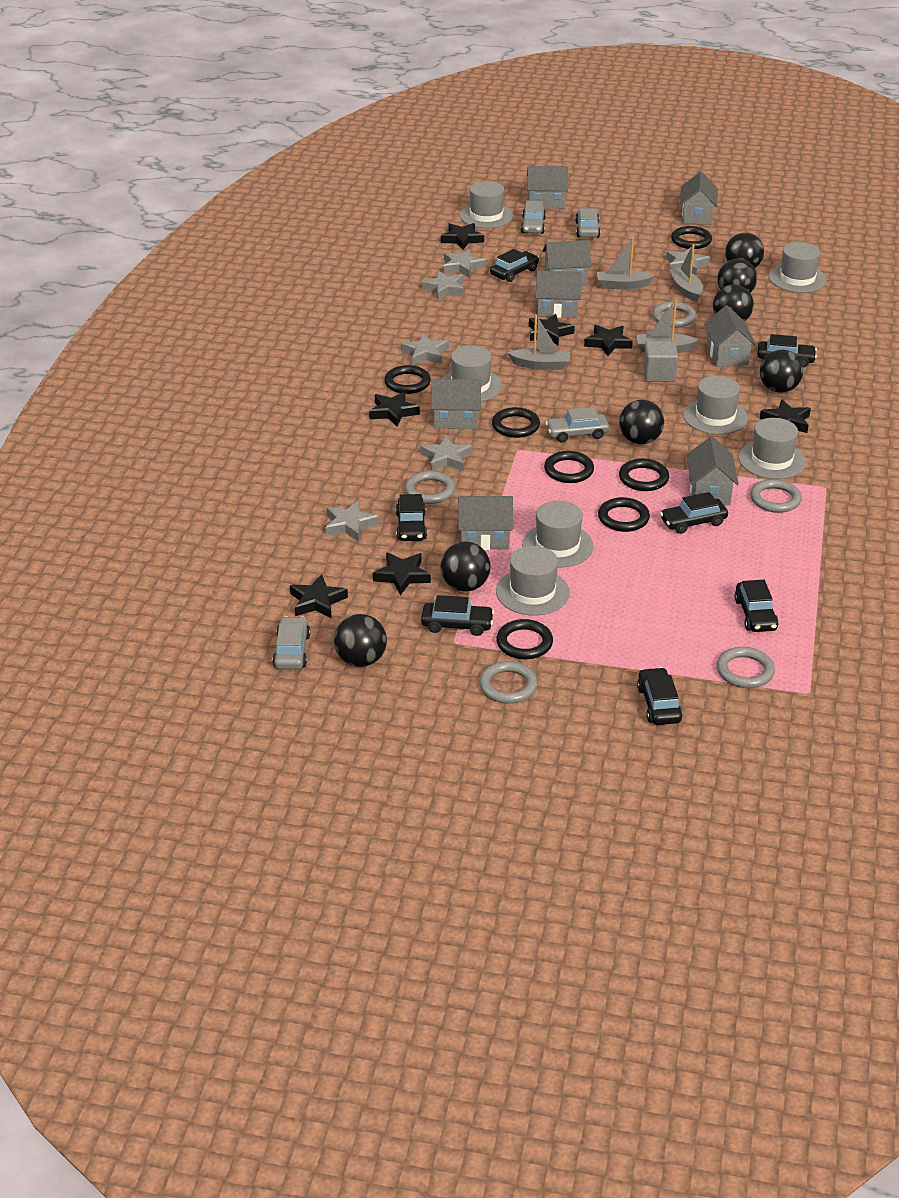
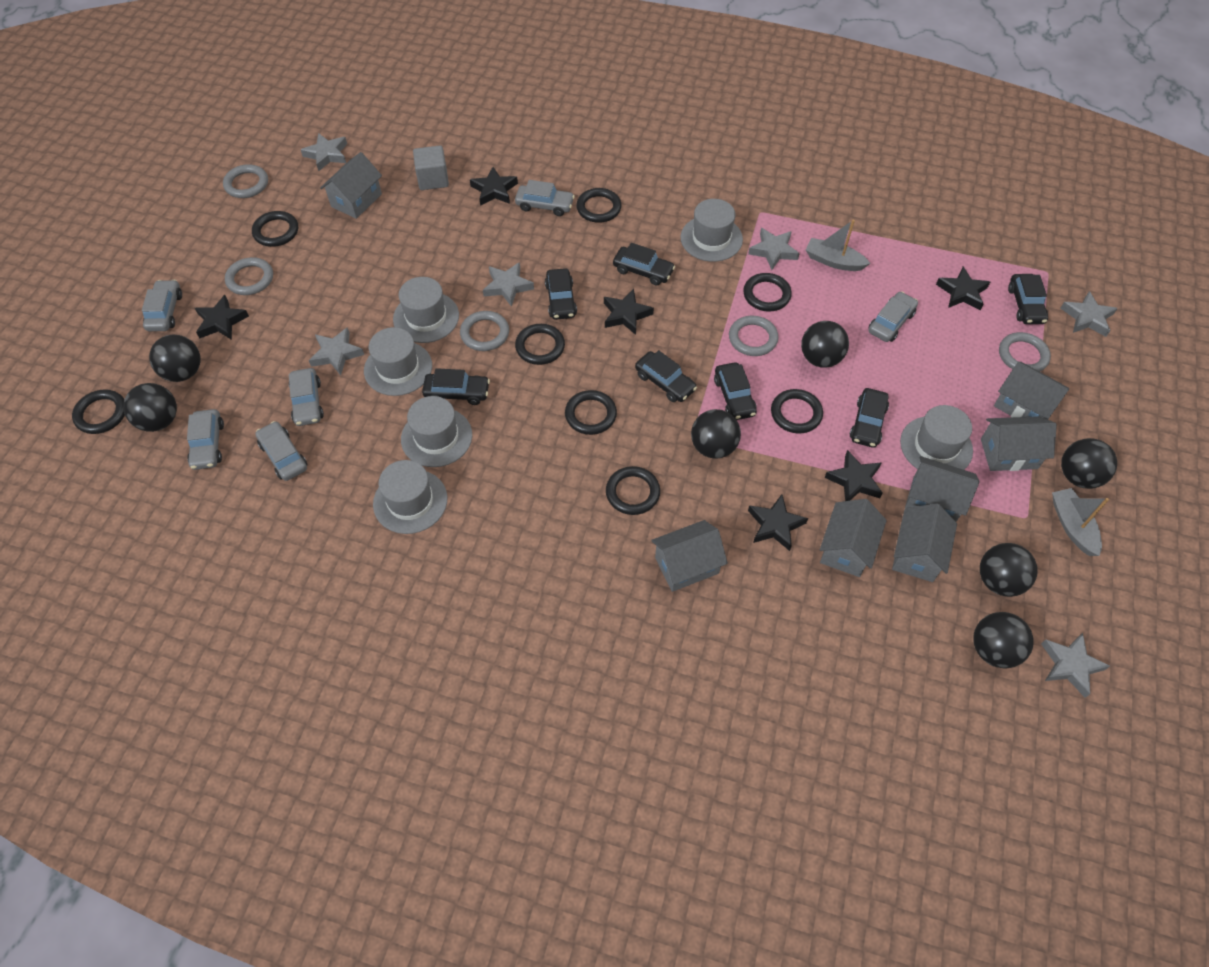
black ring: 7 -> 8
black star: 7 -> 6
grey boat: 4 -> 2
grey car: 4 -> 6
grey hat: 7 -> 6
grey house: 8 -> 7

